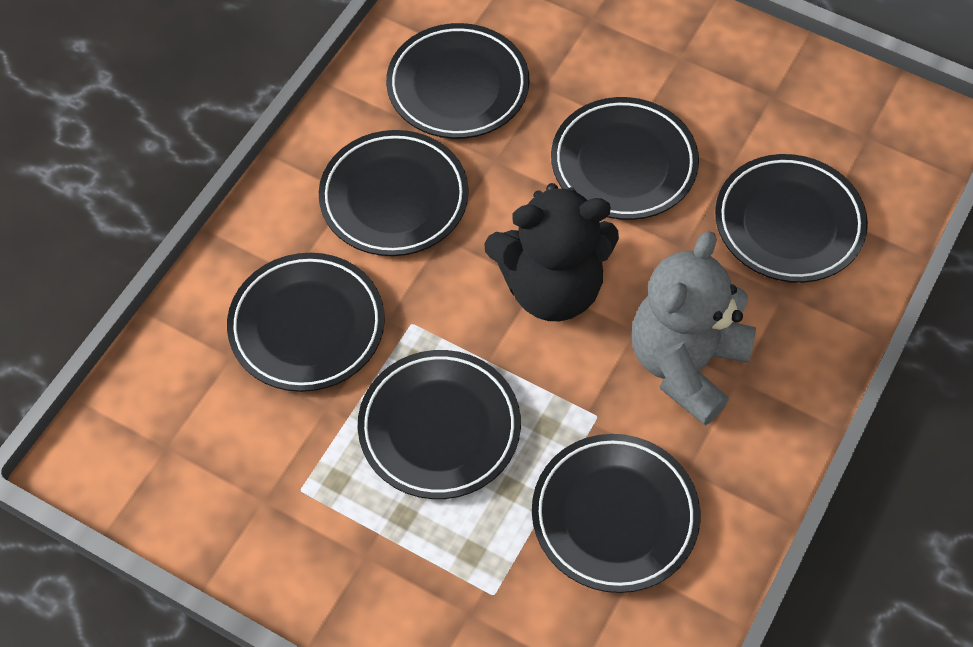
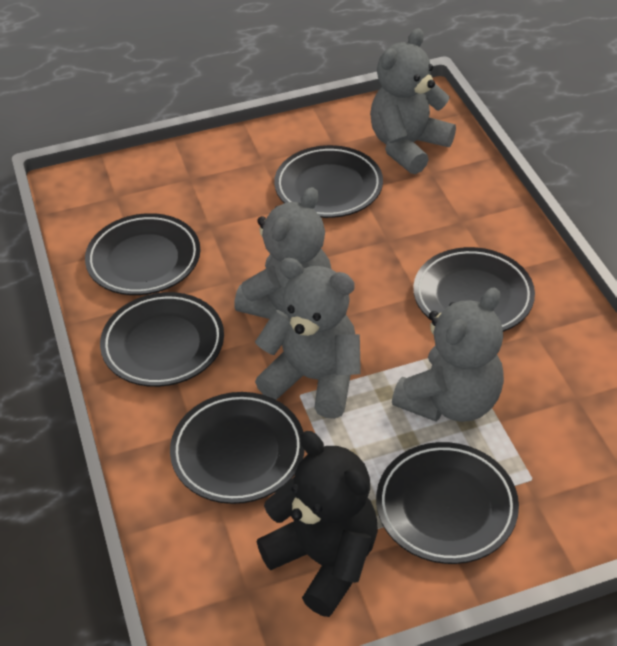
black plate: 7 -> 6
grey teddy bear: 1 -> 4

